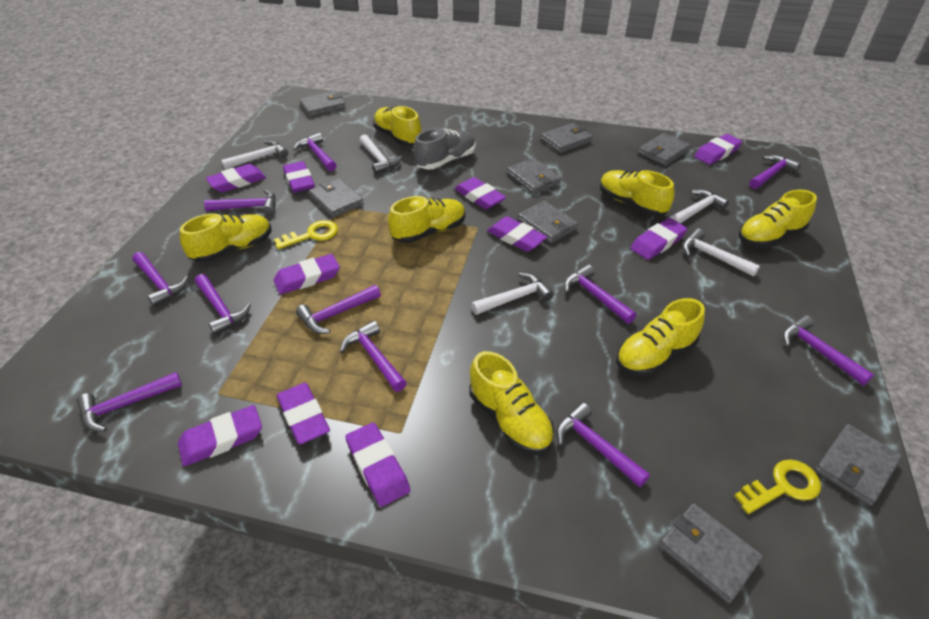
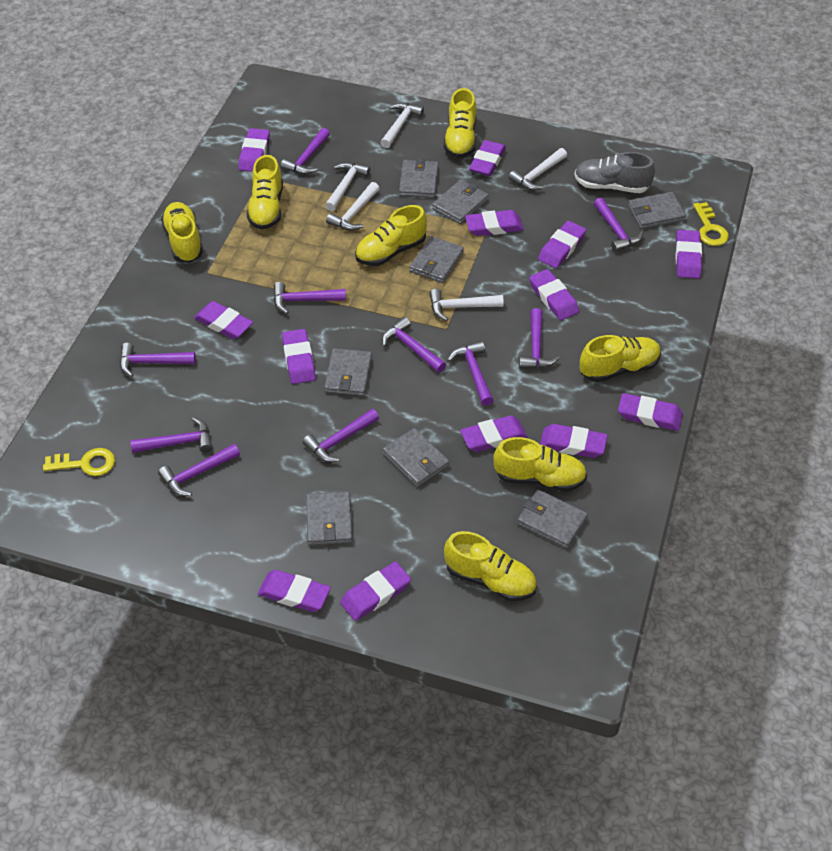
purple eraser: 10 -> 13
purple hammer: 11 -> 10

